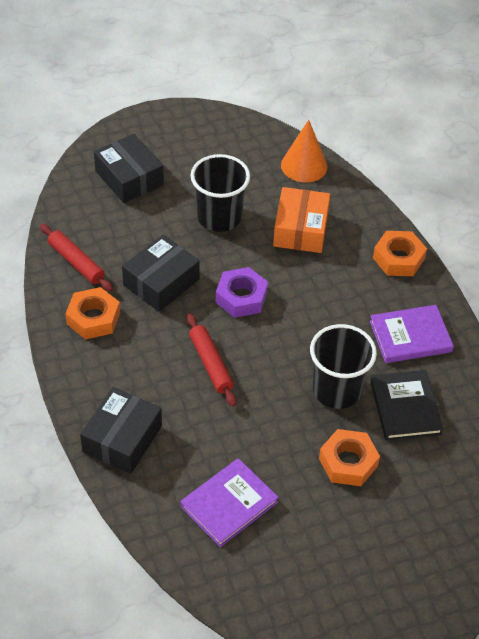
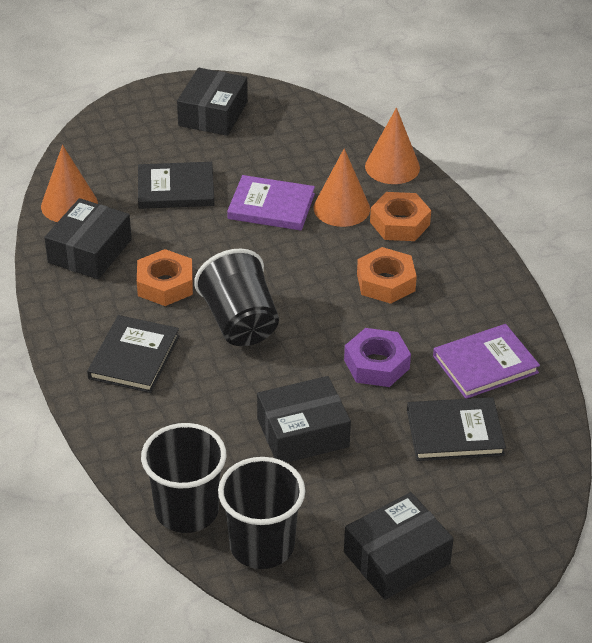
black book: 1 -> 3
black box: 3 -> 4
black cup: 2 -> 3
orange box: 1 -> 0
orange cone: 1 -> 3
red rolling pin: 2 -> 0

